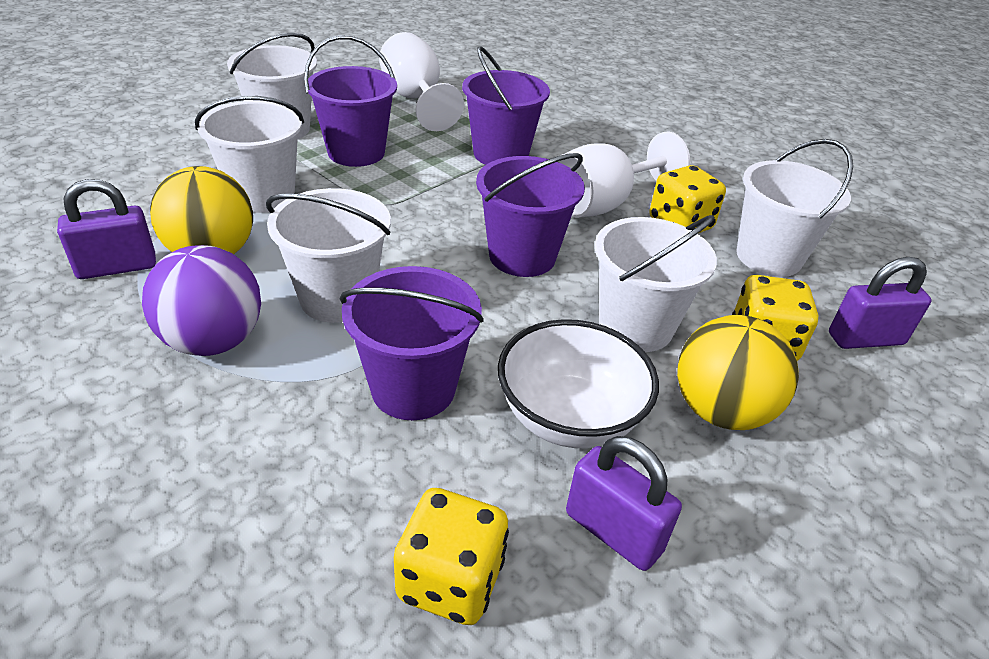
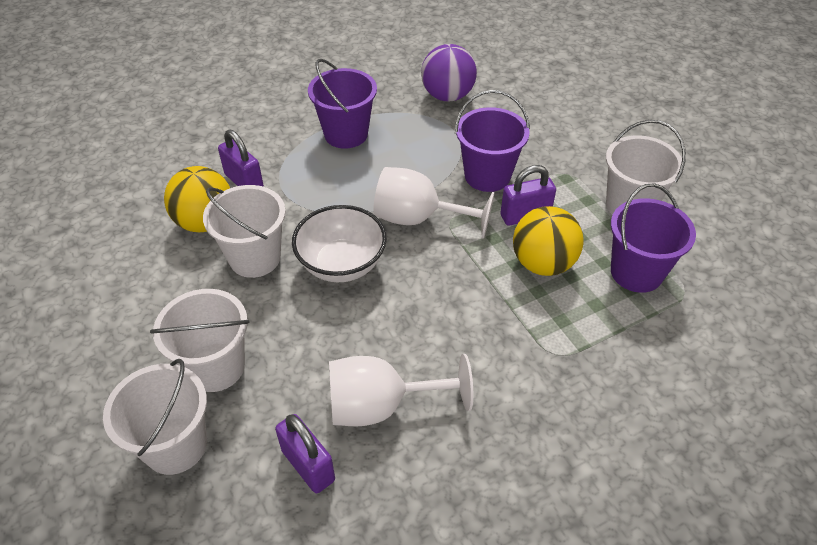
purple bucket: 4 -> 3
white bucket: 5 -> 4
yellow dice: 3 -> 0

